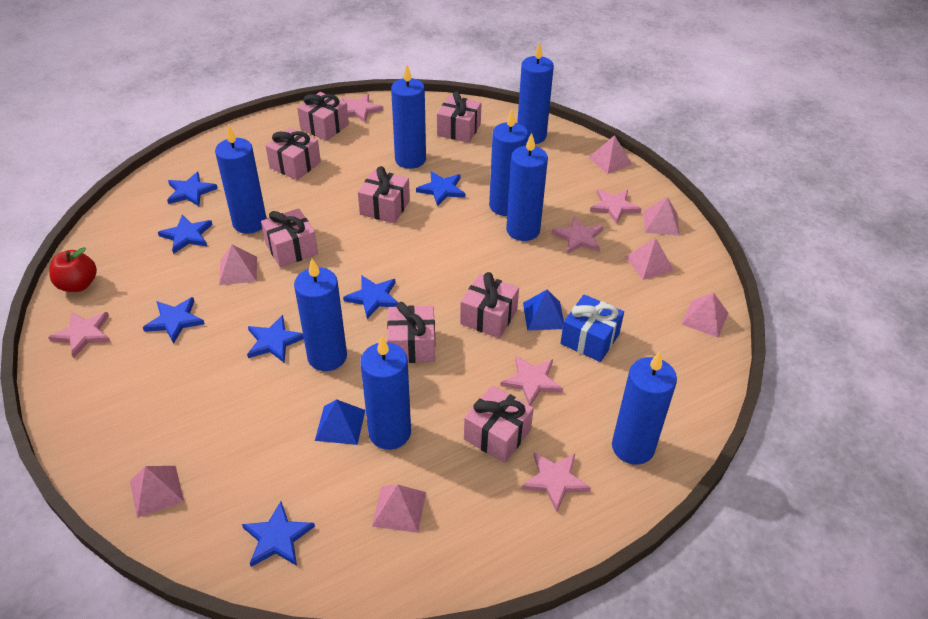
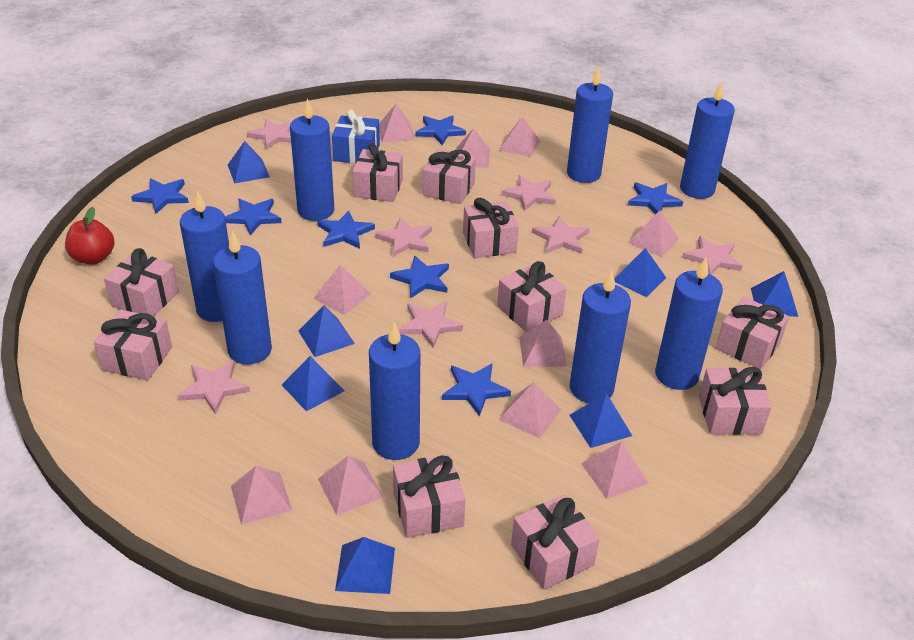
blue pyramid: 2 -> 7
pink gift: 8 -> 10
pink pyramid: 7 -> 10
pink star: 6 -> 7

